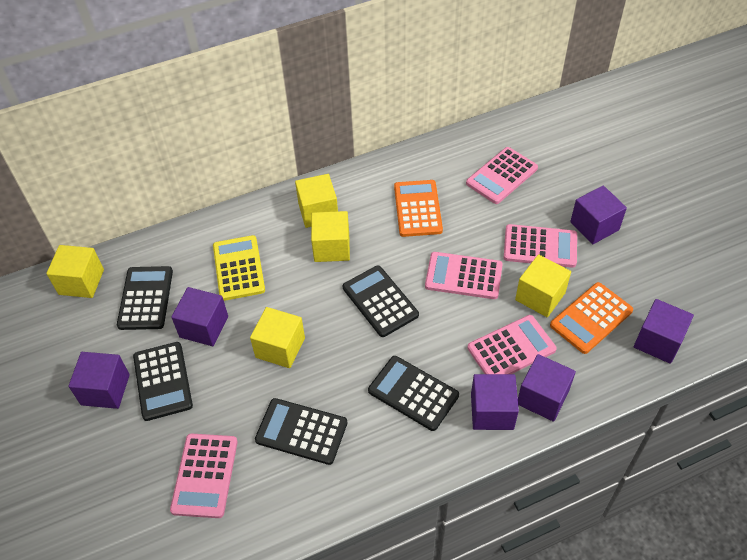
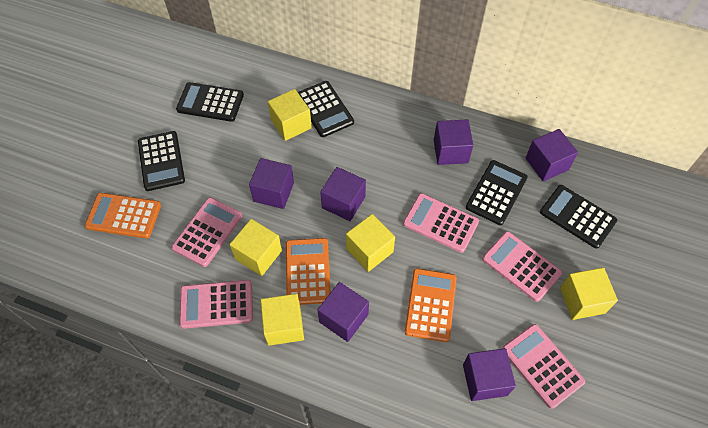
orange calculator: 2 -> 3
yellow calculator: 1 -> 0

